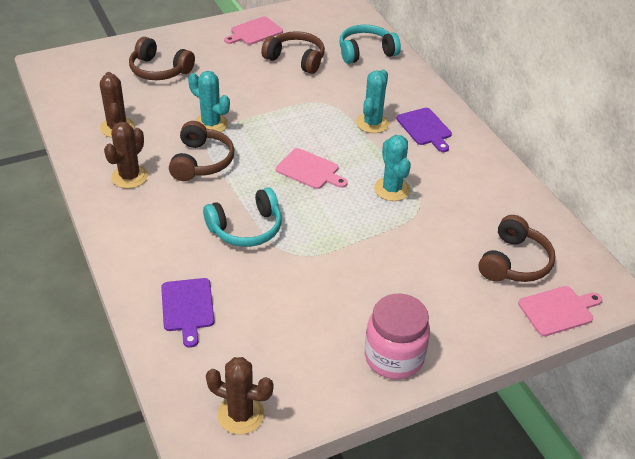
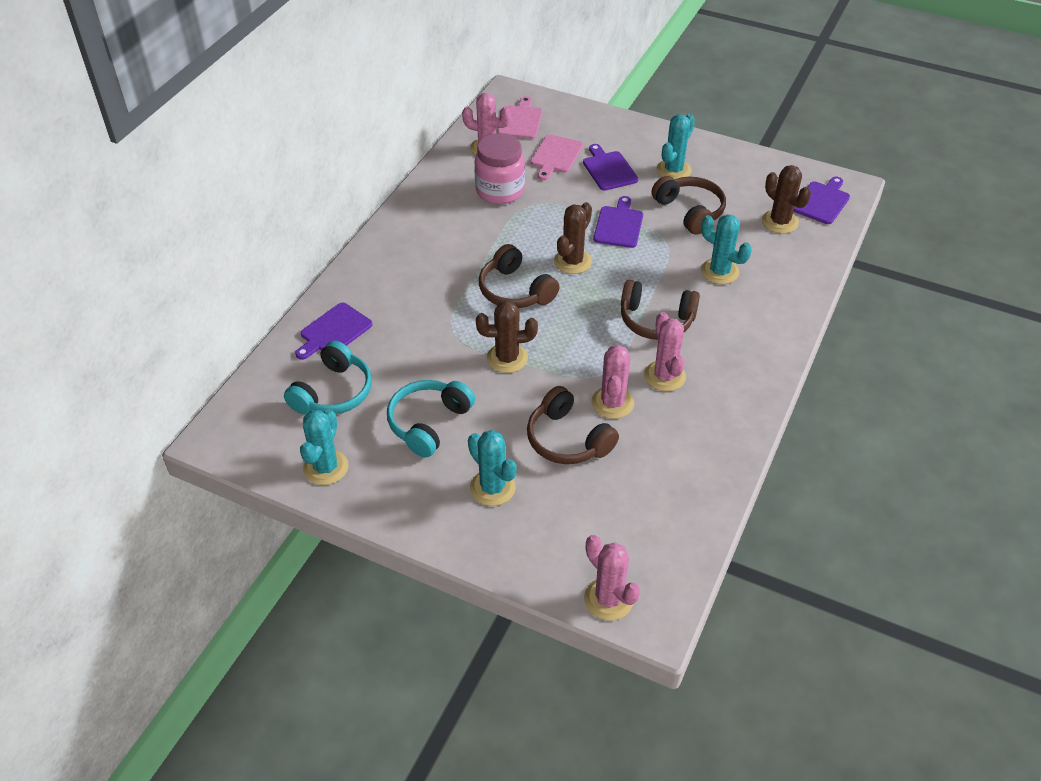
pink cactus: 0 -> 4
pink cutting board: 3 -> 2
purple cutting board: 2 -> 4
turquoise cactus: 3 -> 4

